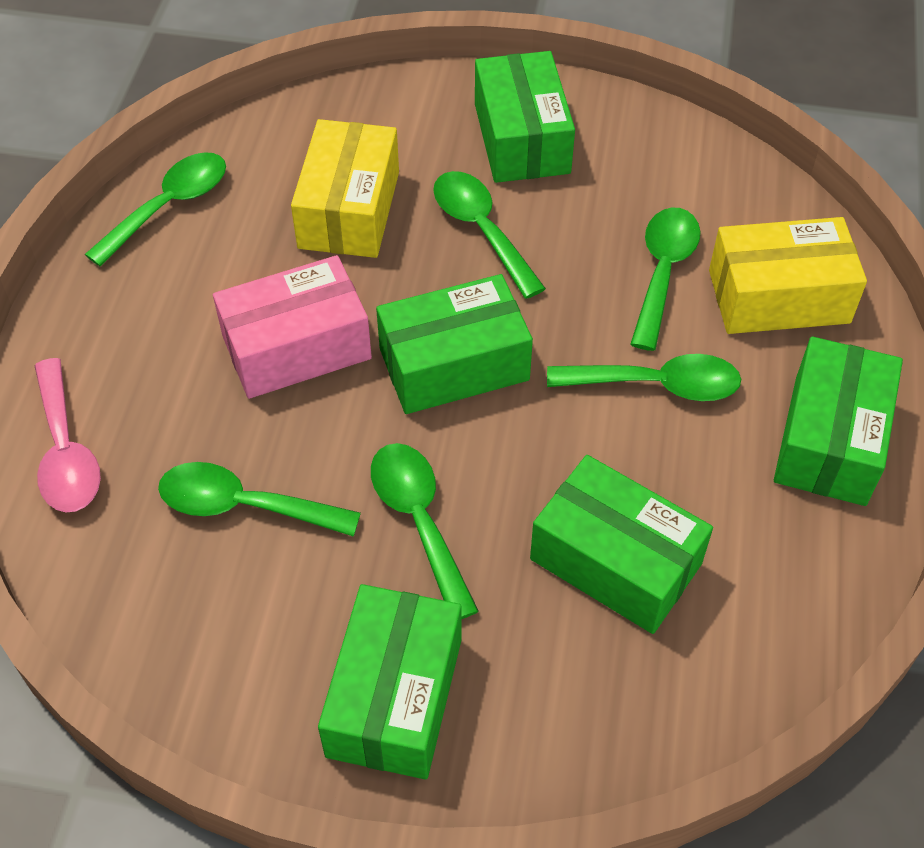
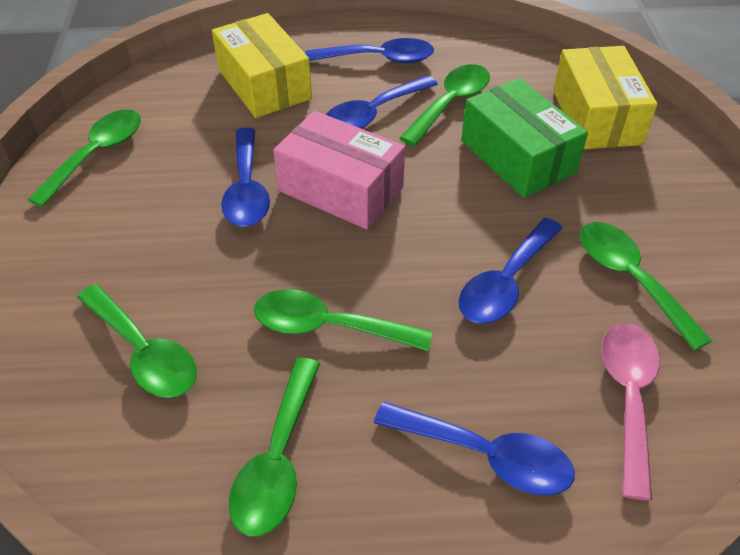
blue spoon: 0 -> 5
green box: 5 -> 1

